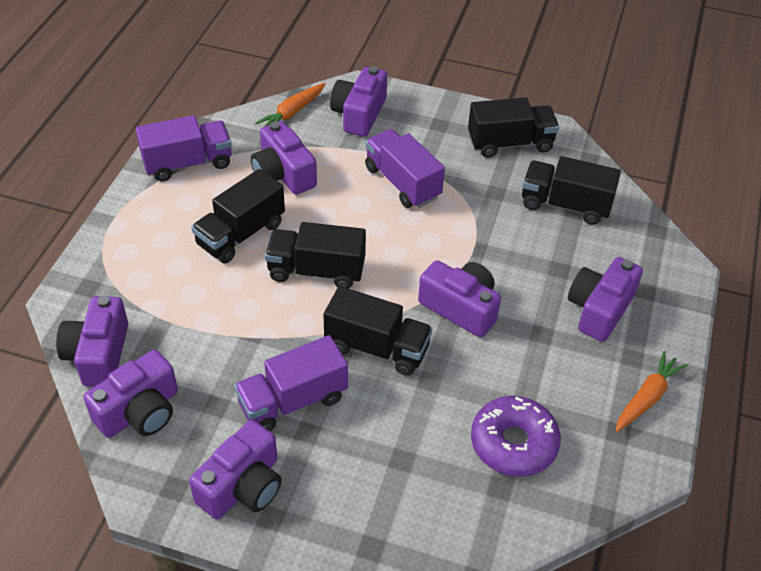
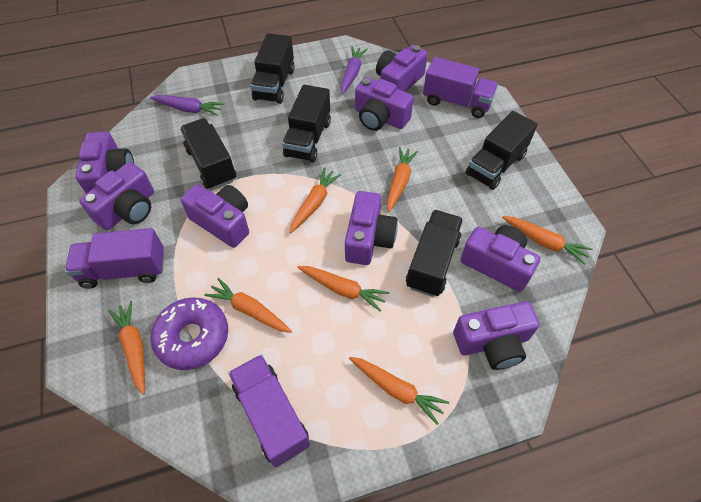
orange carrot: 2 -> 7
purple camera: 7 -> 8
purple carrot: 0 -> 2

